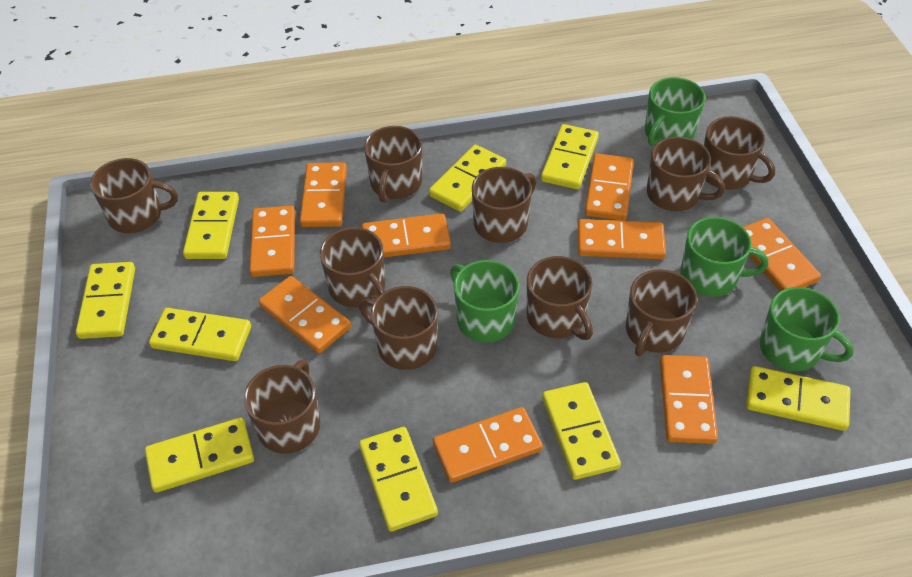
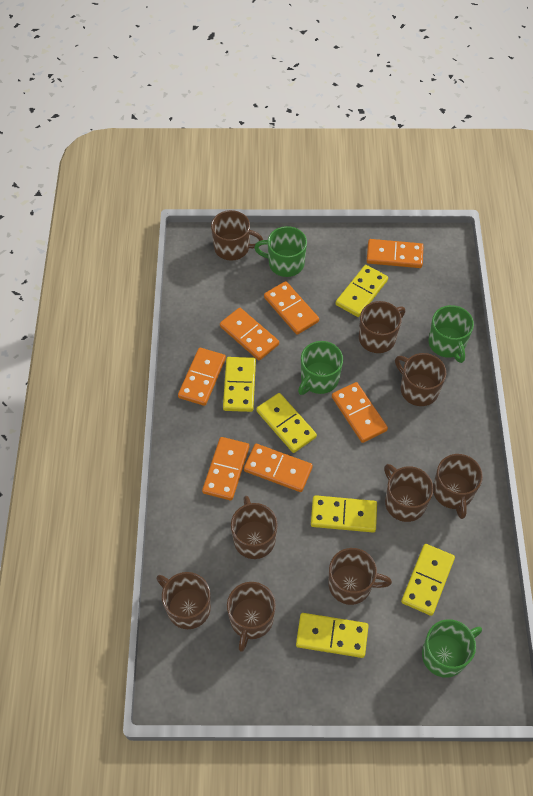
brown mug: 10 -> 9
orange domino: 9 -> 7
yellow domino: 9 -> 6

